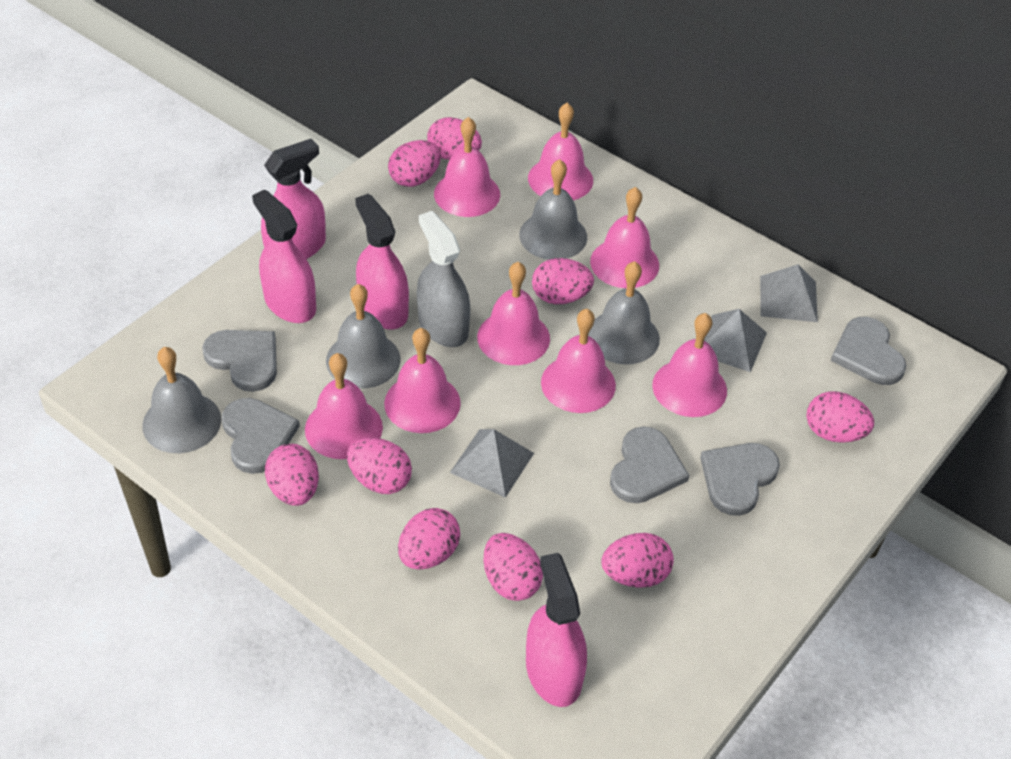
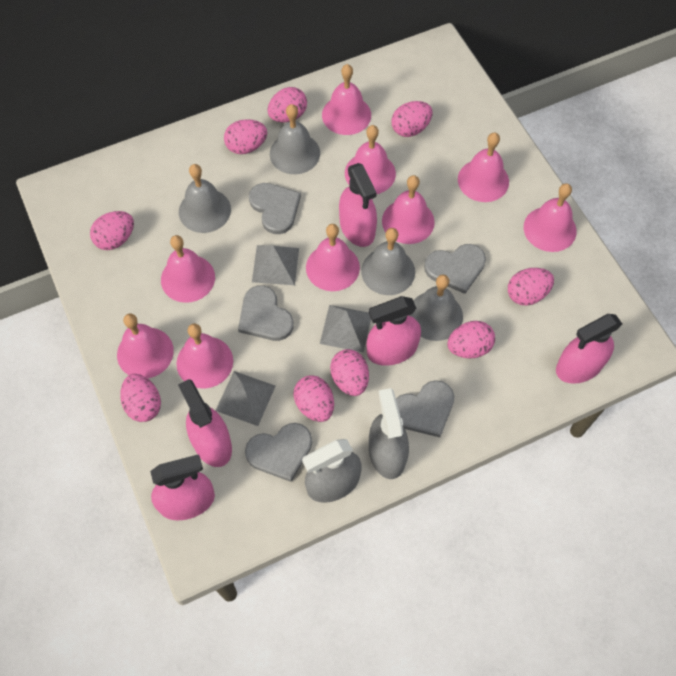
grey spray bottle: 1 -> 2
pink bell: 8 -> 9
pink spray bottle: 4 -> 5

